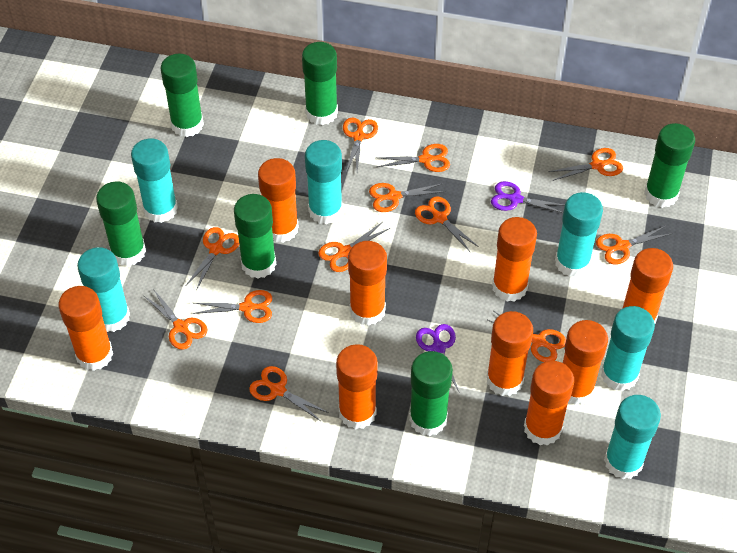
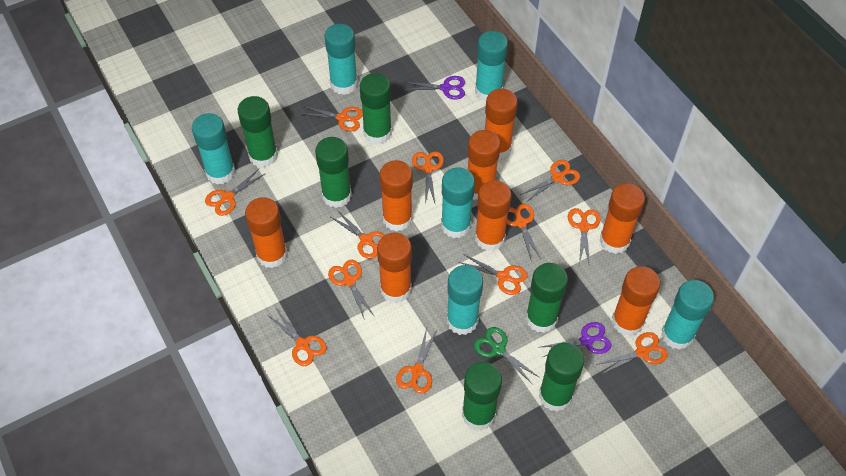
green scissors: 0 -> 1
orange glue stick: 9 -> 8

